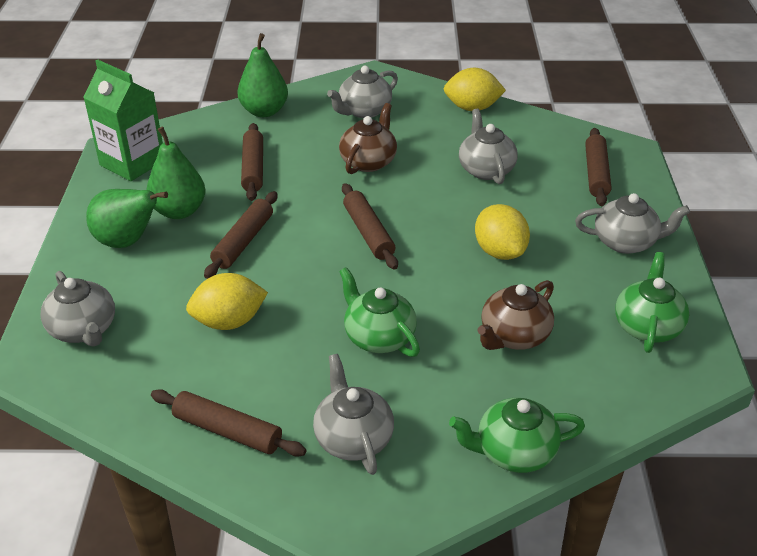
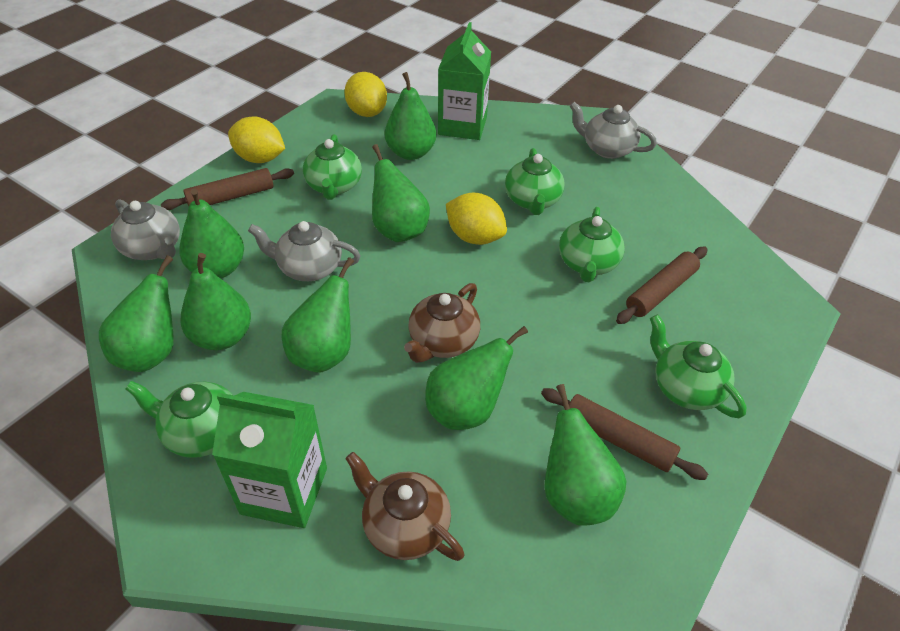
brown rolling pin: 5 -> 3
green carton: 1 -> 2
green pear: 3 -> 8
green teapot: 3 -> 5
grey teapot: 5 -> 3

